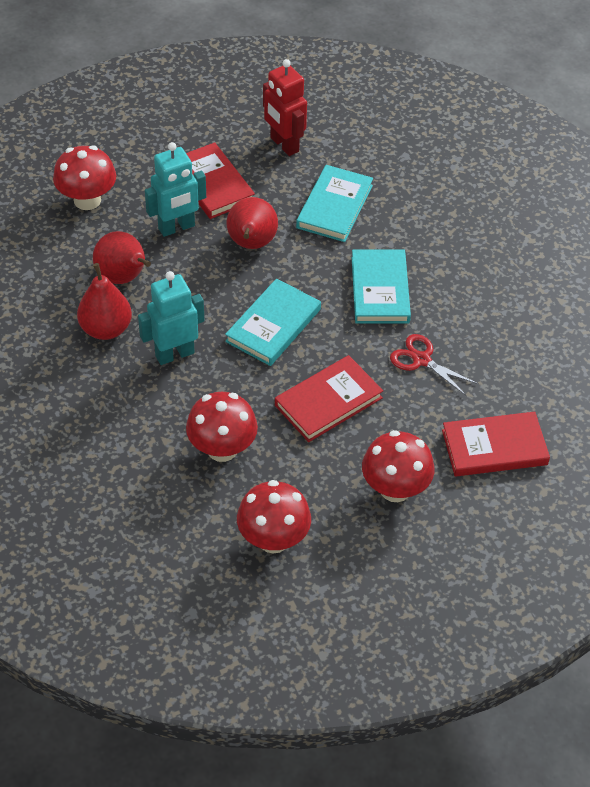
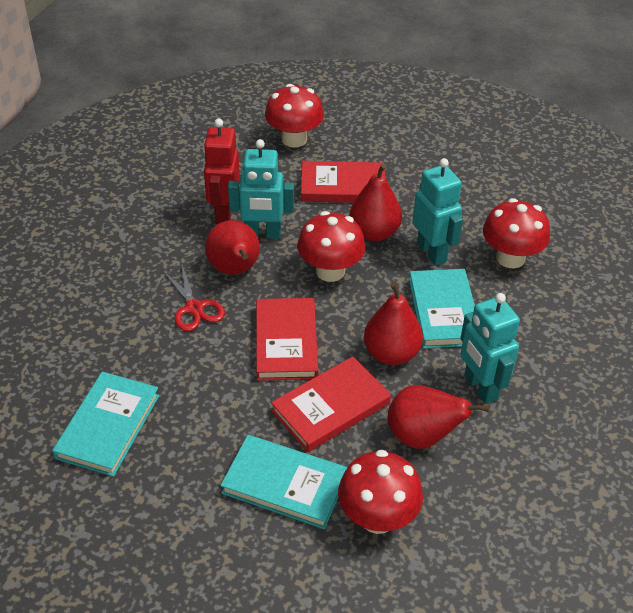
red pear: 3 -> 4
turquoise robot: 2 -> 3

